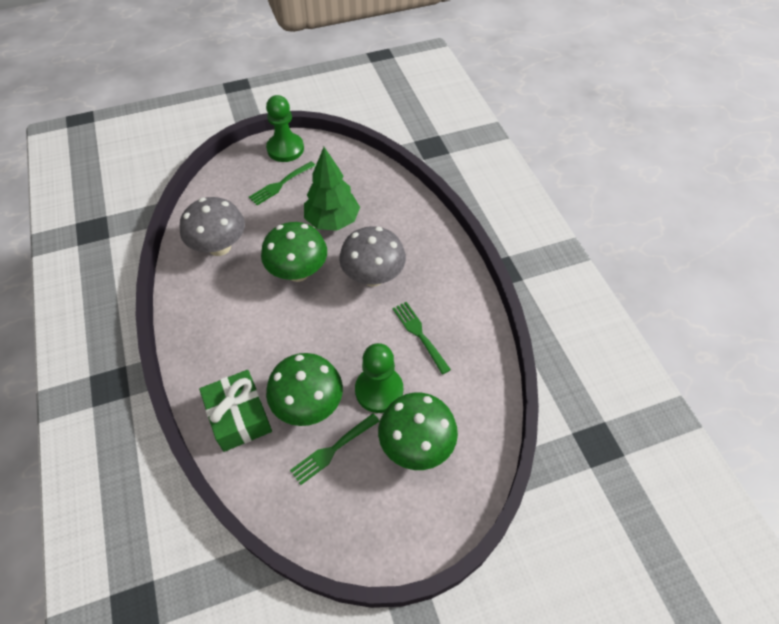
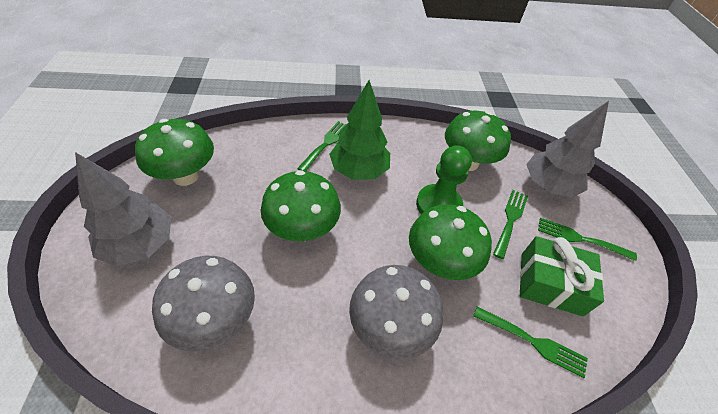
green fork: 3 -> 4
green mushroom: 3 -> 4
green pawn: 2 -> 1
grey tree: 0 -> 2

